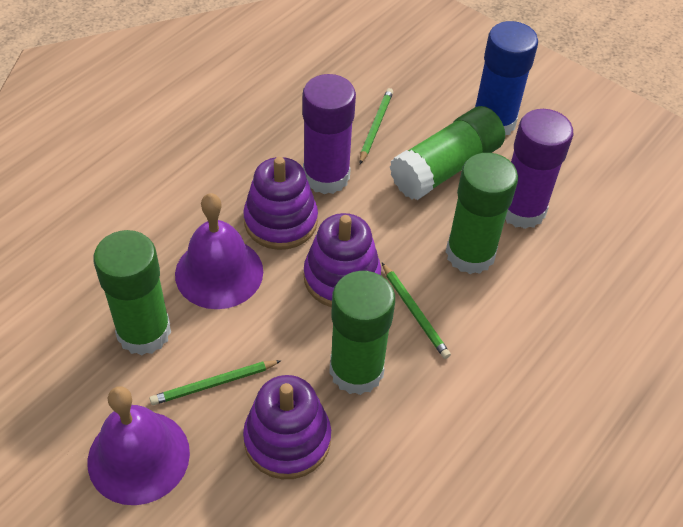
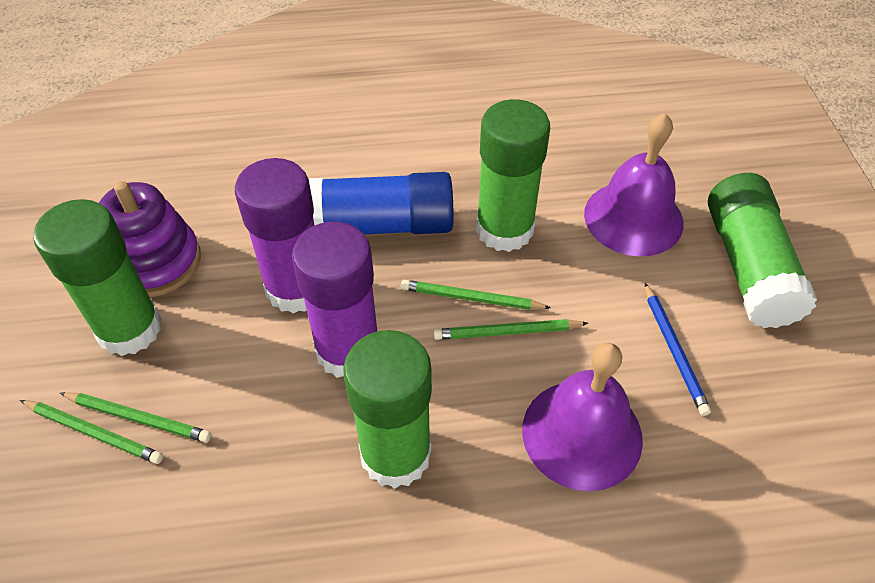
blue pencil: 0 -> 1
green pencil: 3 -> 4
purple stacking toy: 3 -> 1

